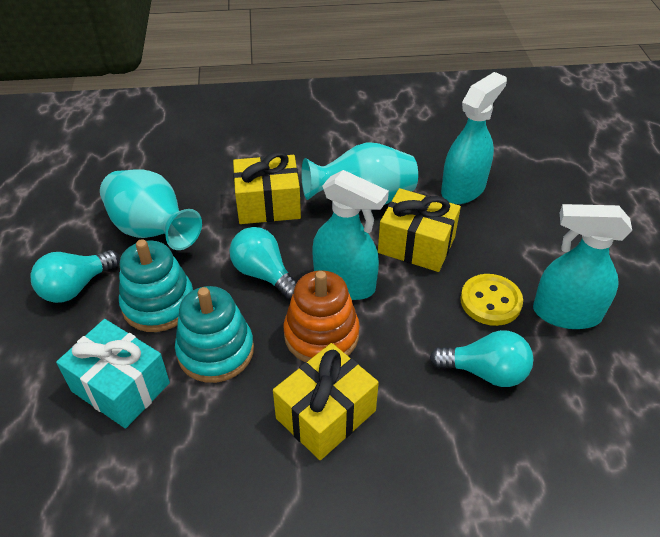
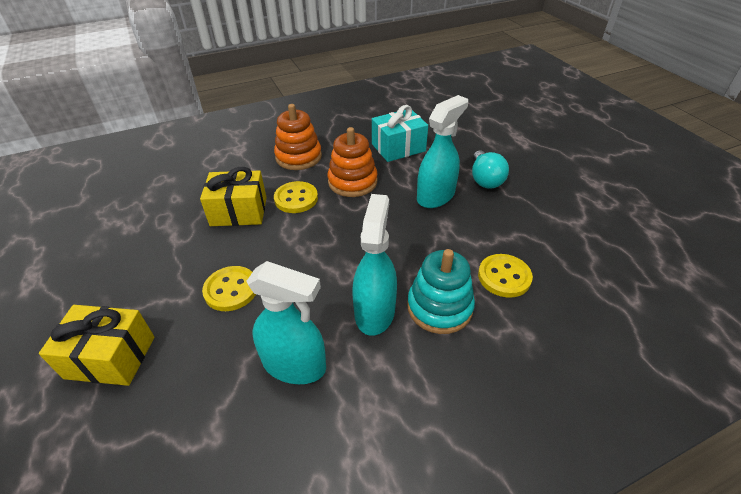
orange stacking toy: 1 -> 2
turquoise light bulb: 3 -> 1
turquoise stacking toy: 2 -> 1
turquoise vase: 2 -> 0
yellow button: 1 -> 3
yellow gift: 3 -> 2

